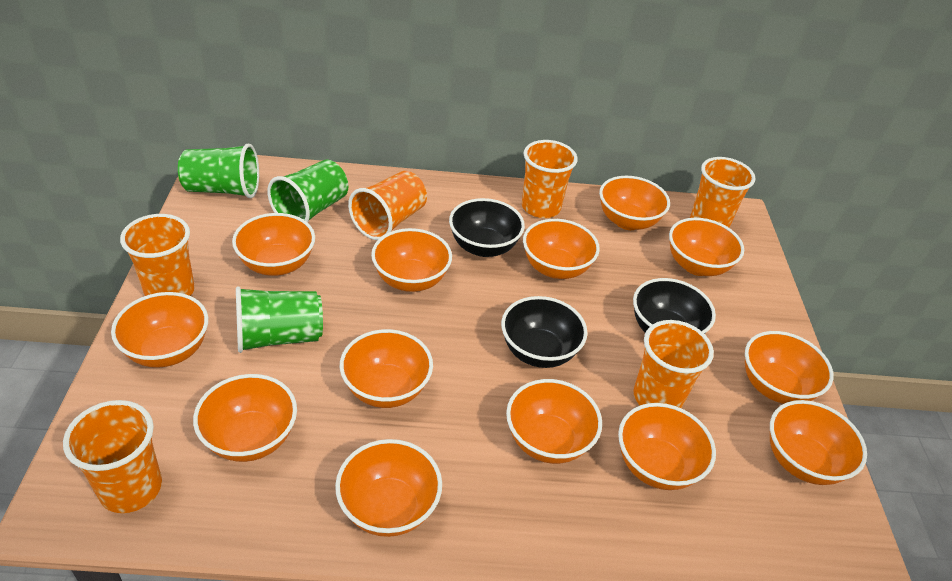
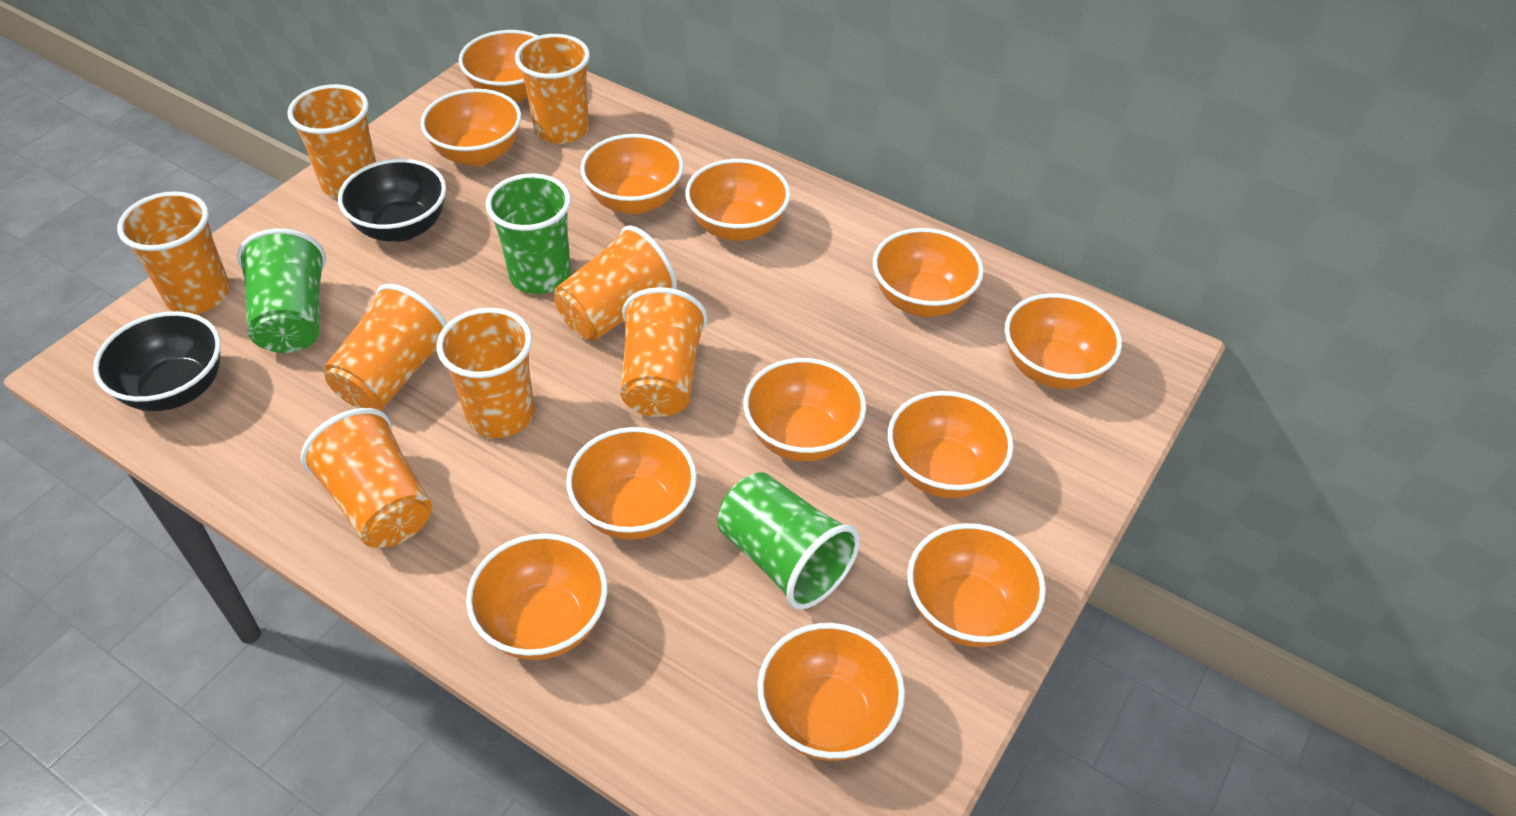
black bowl: 3 -> 2
orange bowl: 13 -> 12
orange cup: 6 -> 8

